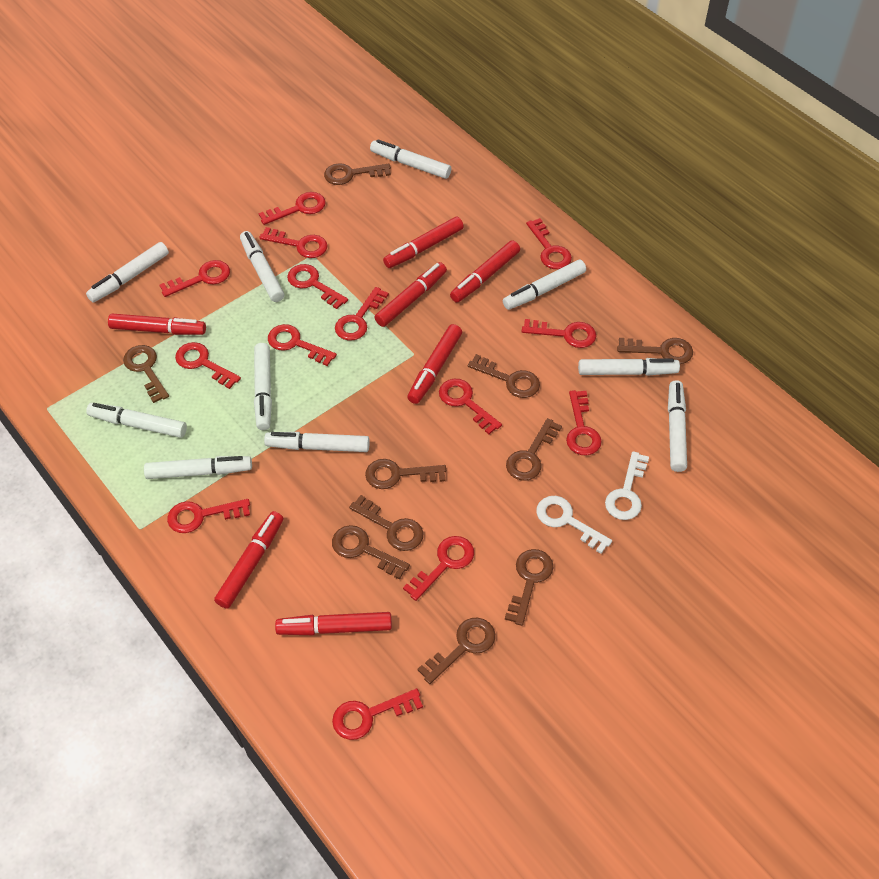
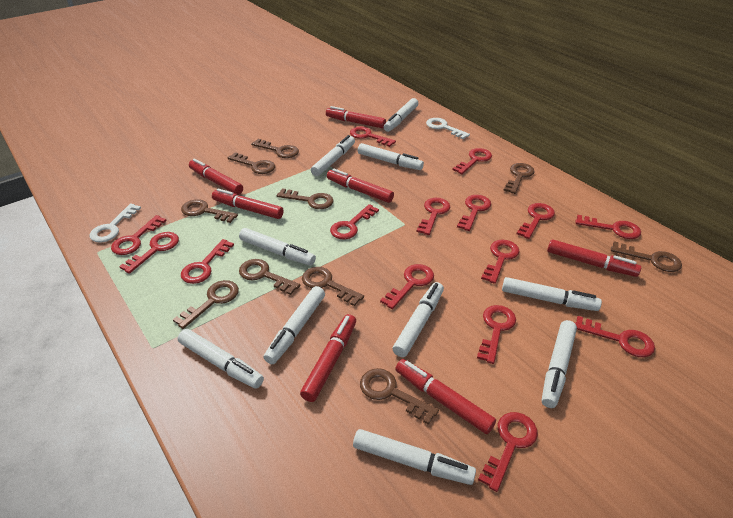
red key: 14 -> 15

